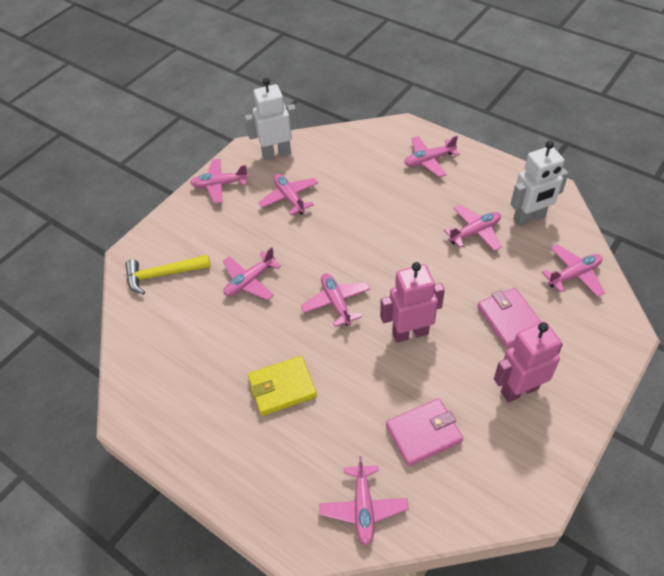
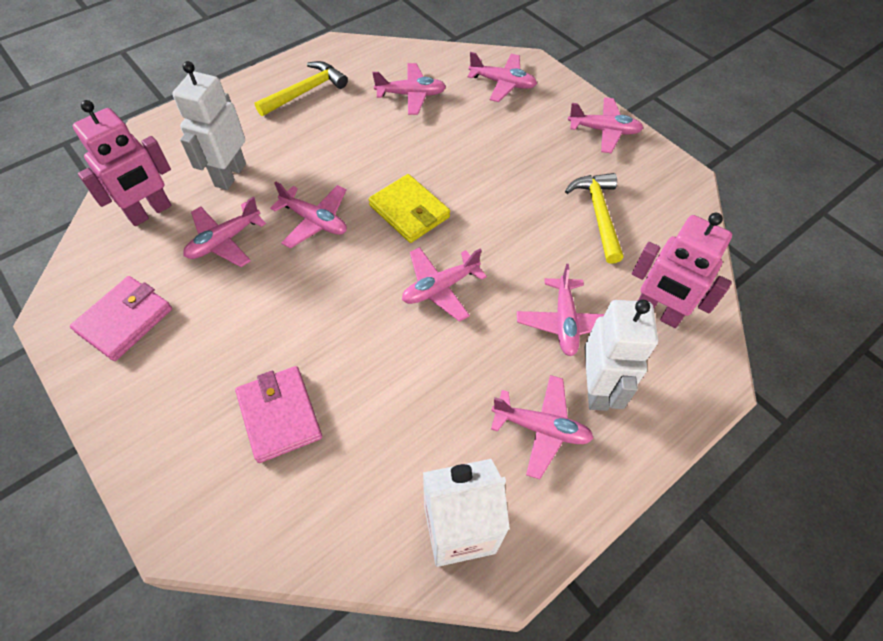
white carton: 0 -> 1
yellow hammer: 1 -> 2

